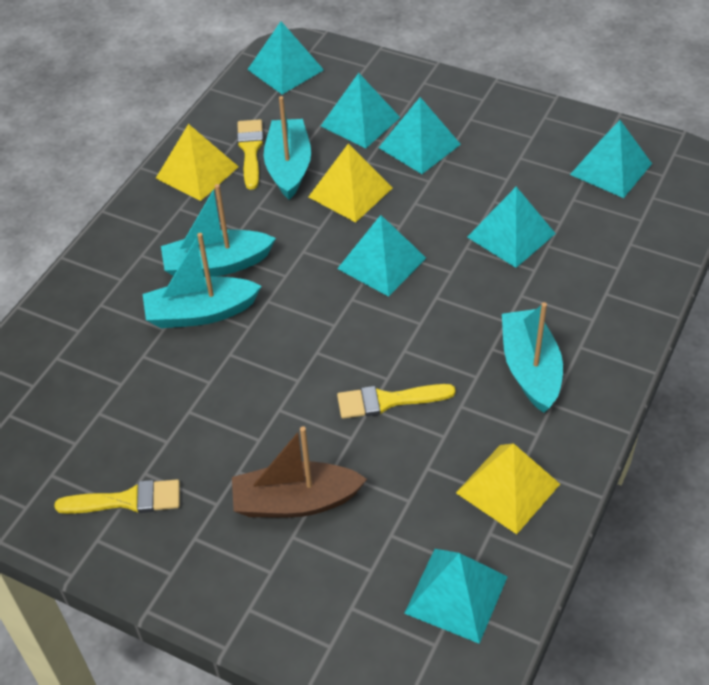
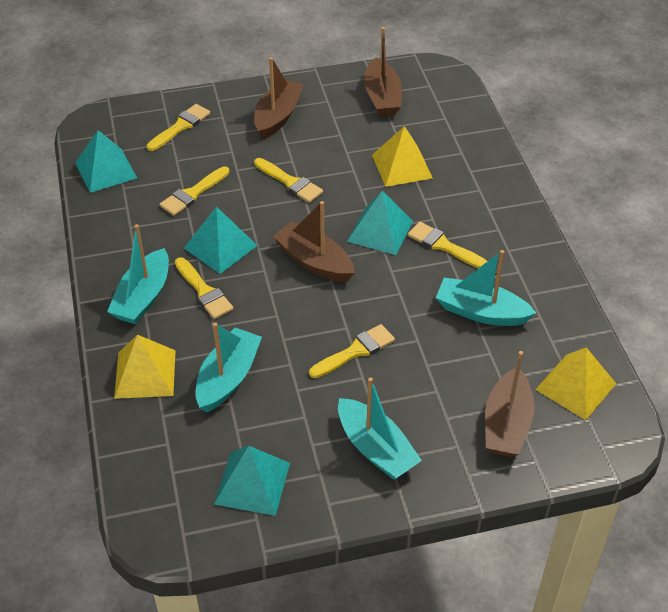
brown boat: 1 -> 4
turquoise pyramid: 7 -> 4
yellow brush: 3 -> 6

